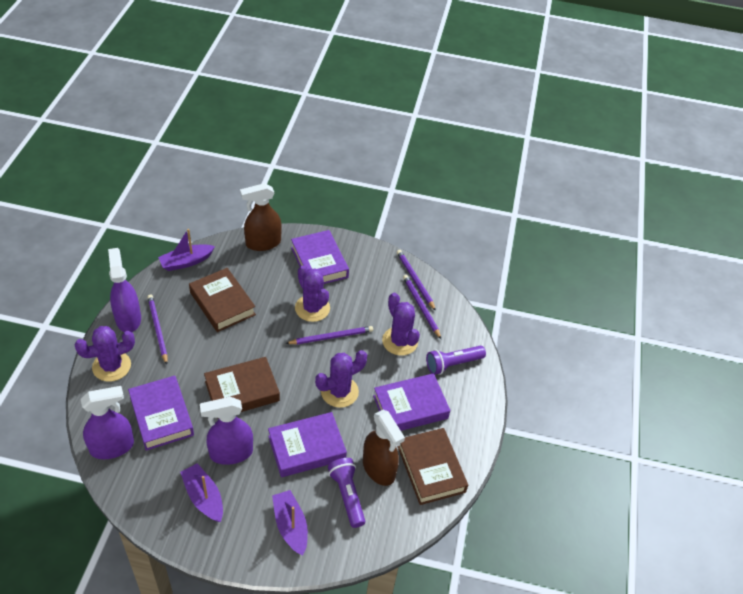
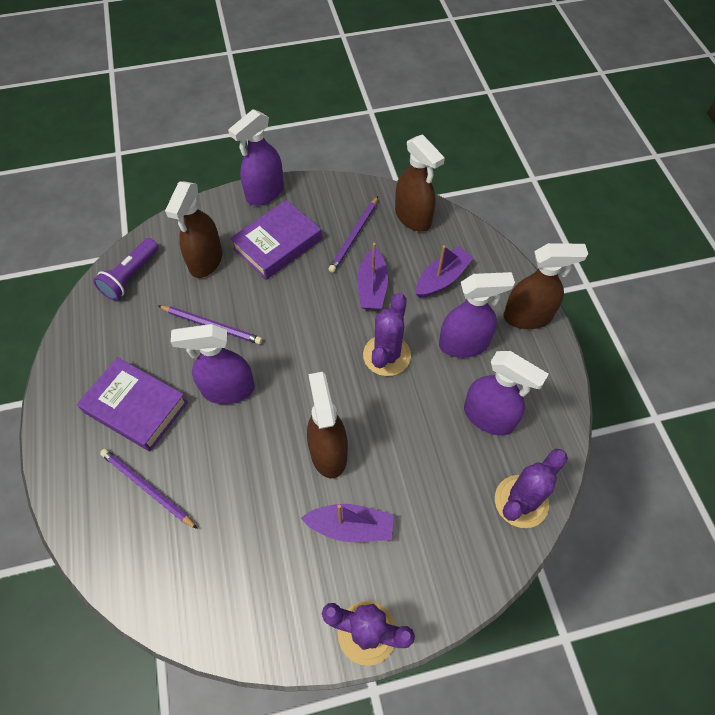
brown book: 3 -> 0
brown spray bottle: 2 -> 4
purple book: 4 -> 2
purple cactus: 4 -> 3
purple flashlight: 2 -> 1
purple pencil: 4 -> 3
purple spray bottle: 3 -> 4

